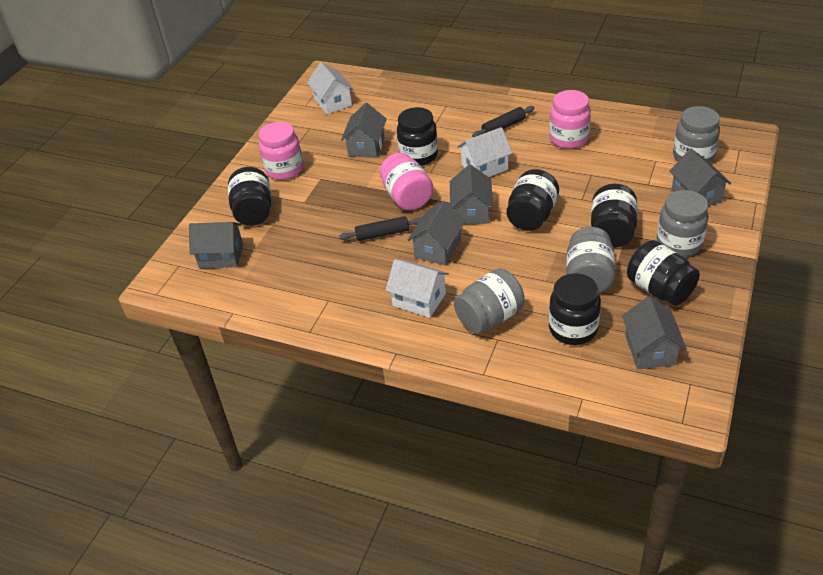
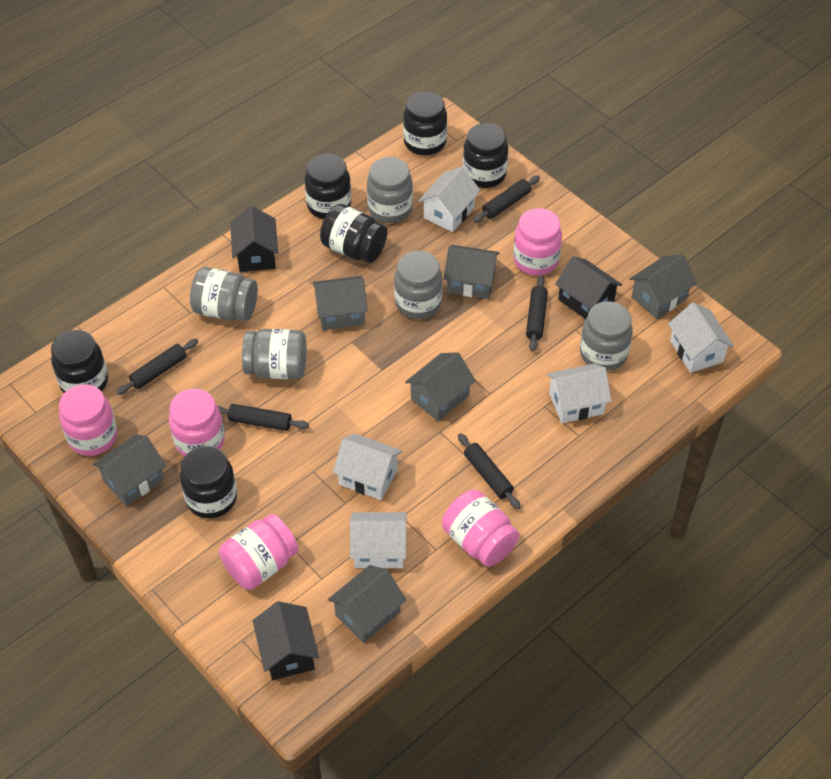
black house: 0 -> 3
black rolling pin: 2 -> 5
grey jar: 4 -> 5
pink jar: 3 -> 5
white house: 3 -> 5

